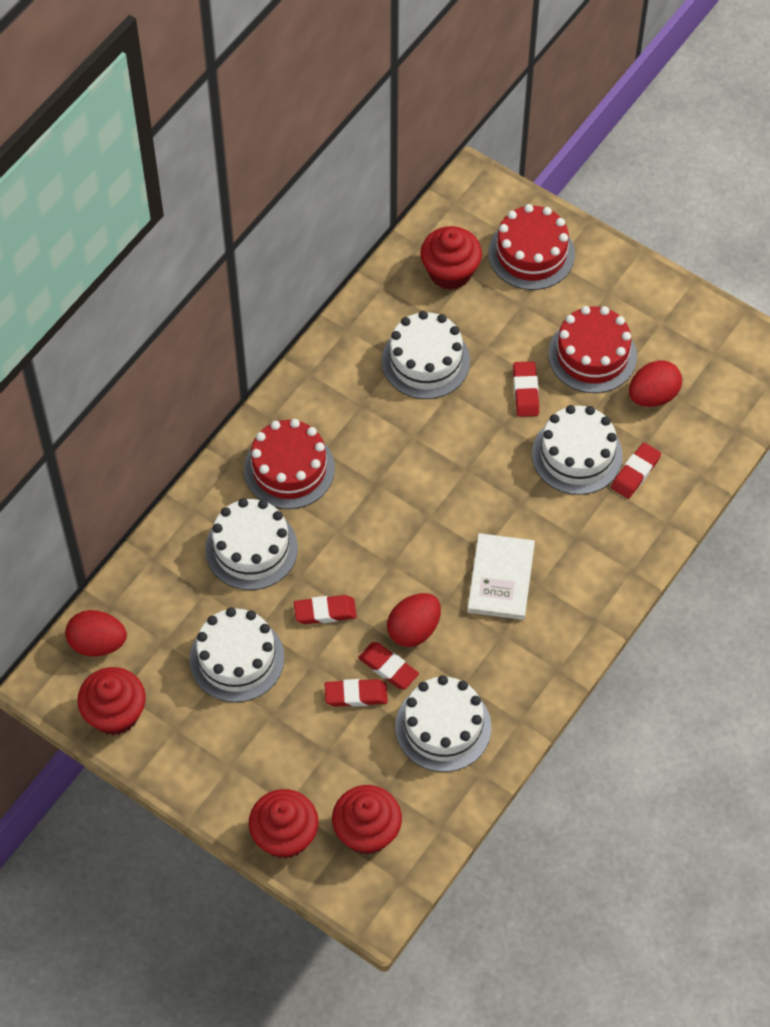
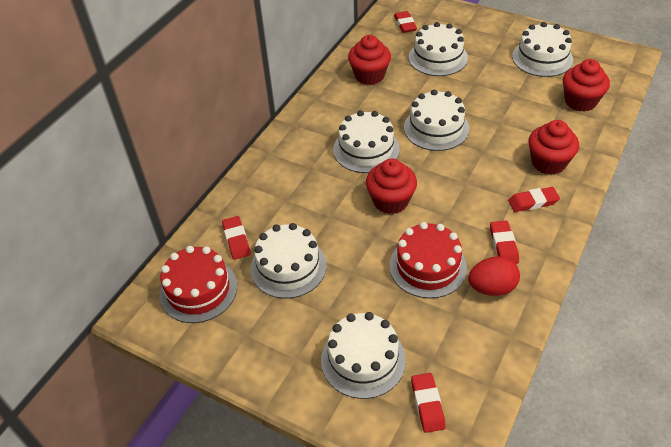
red cake: 3 -> 2
red egg: 3 -> 1
white book: 1 -> 0
white cake: 5 -> 6

